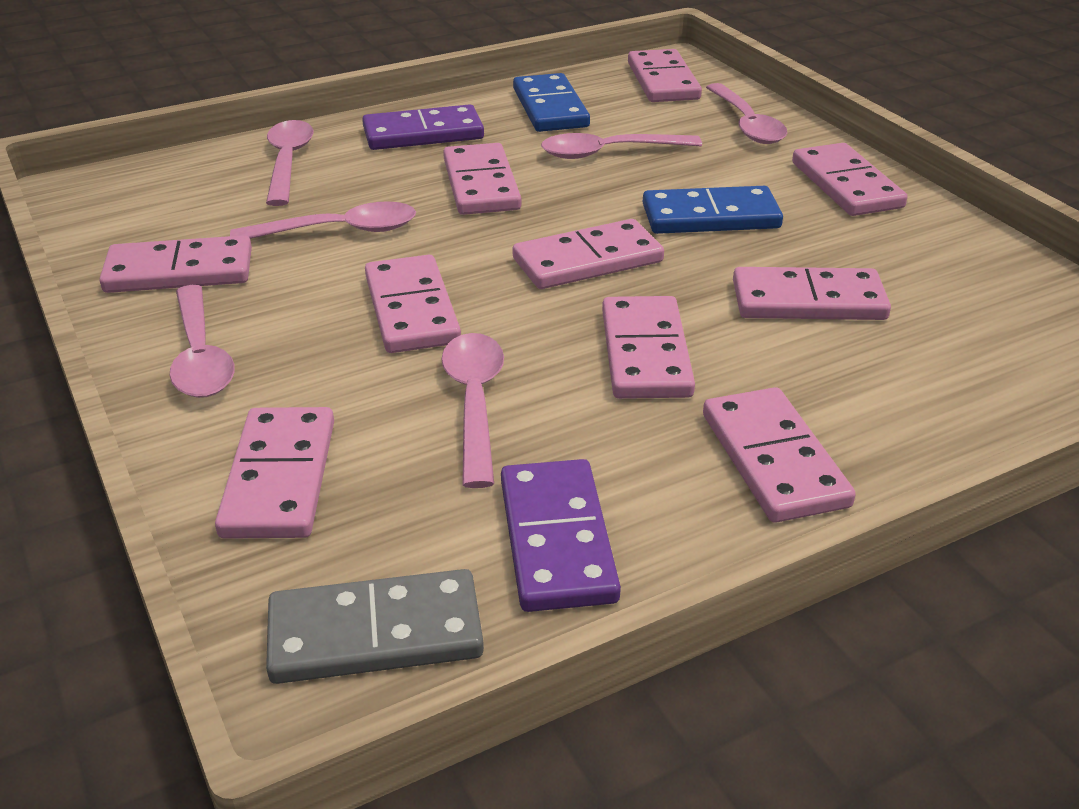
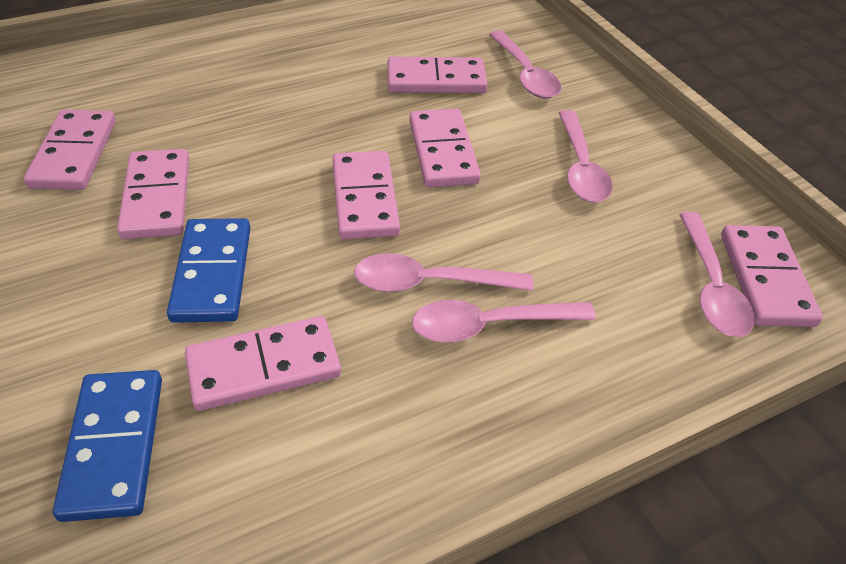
grey domino: 1 -> 0
pink domino: 10 -> 7
pink spoon: 6 -> 5
purple domino: 2 -> 0

